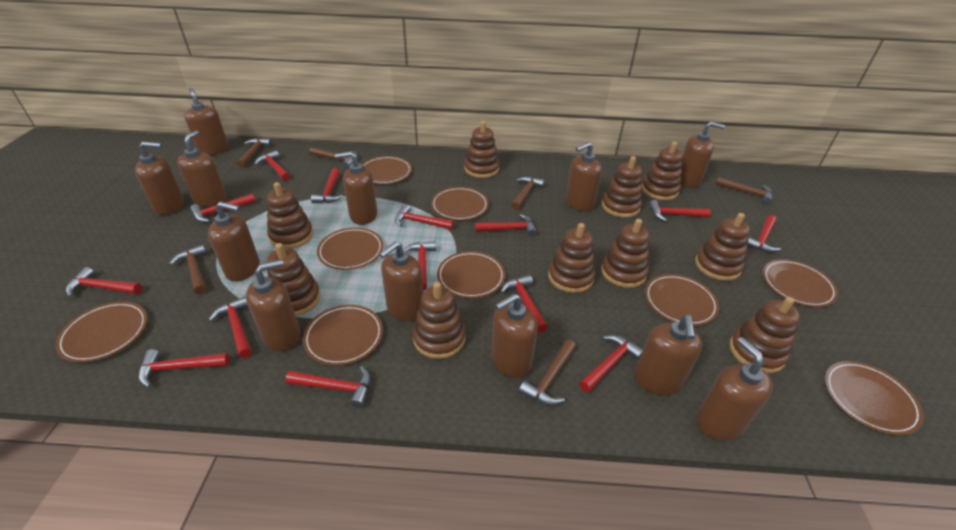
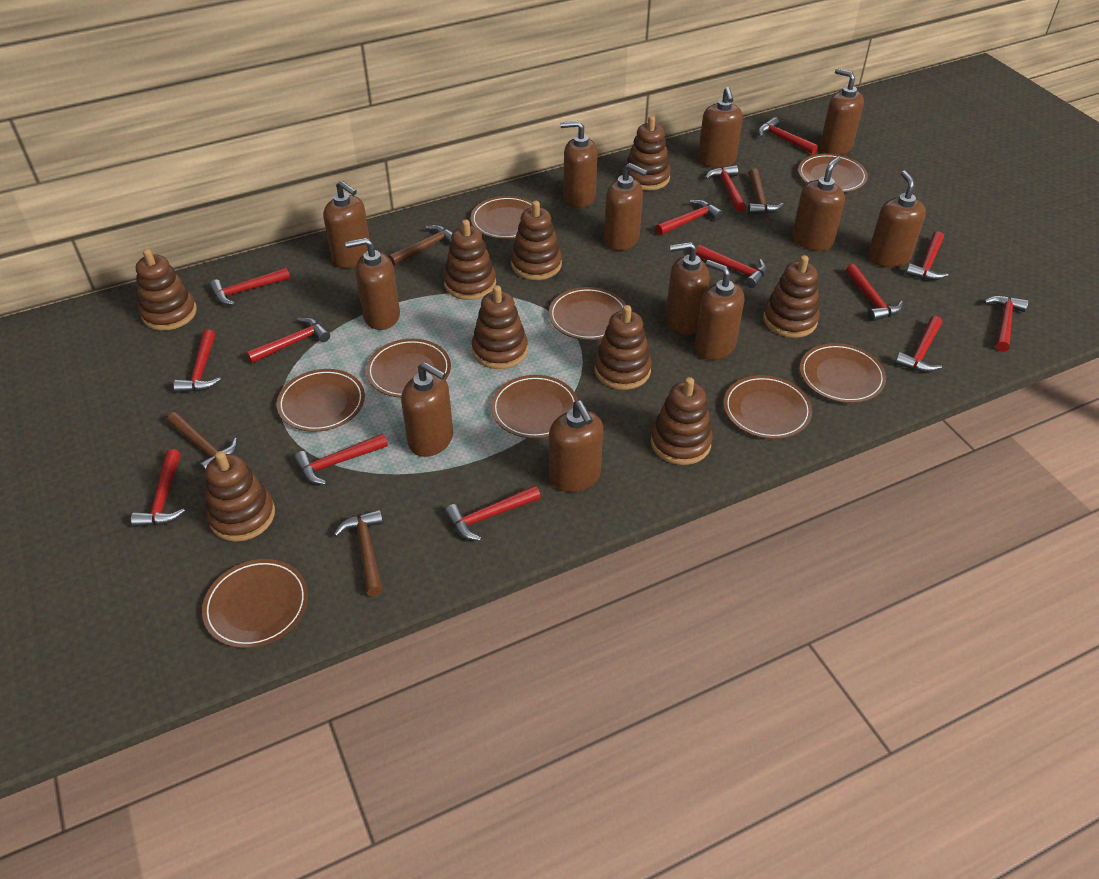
brown hammer: 6 -> 4
brown stacking toy: 10 -> 9

